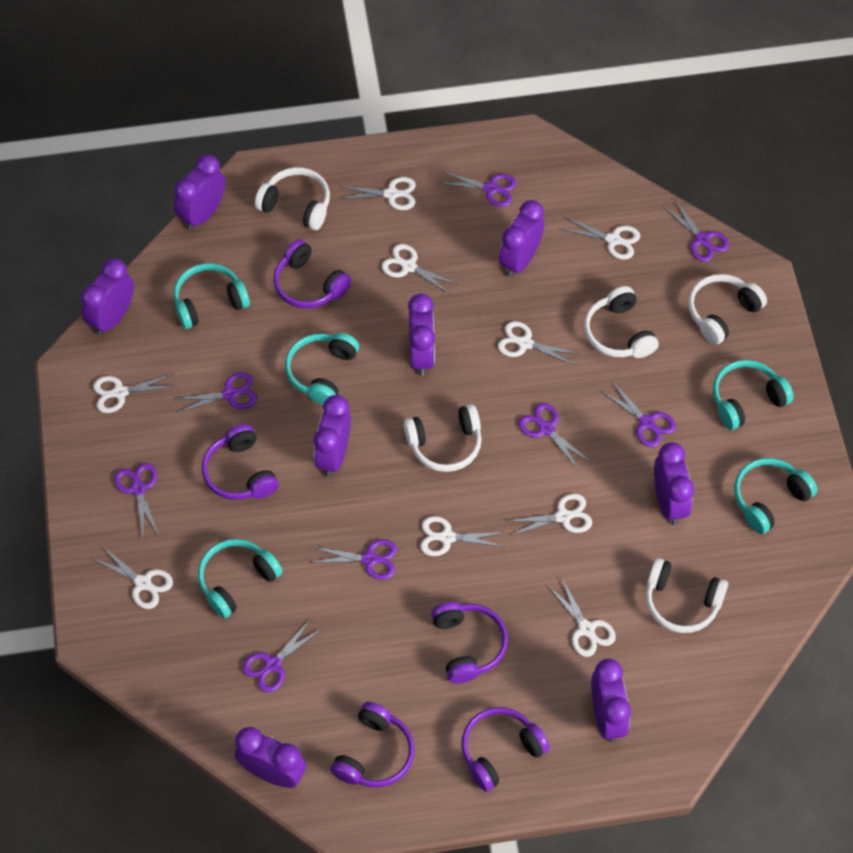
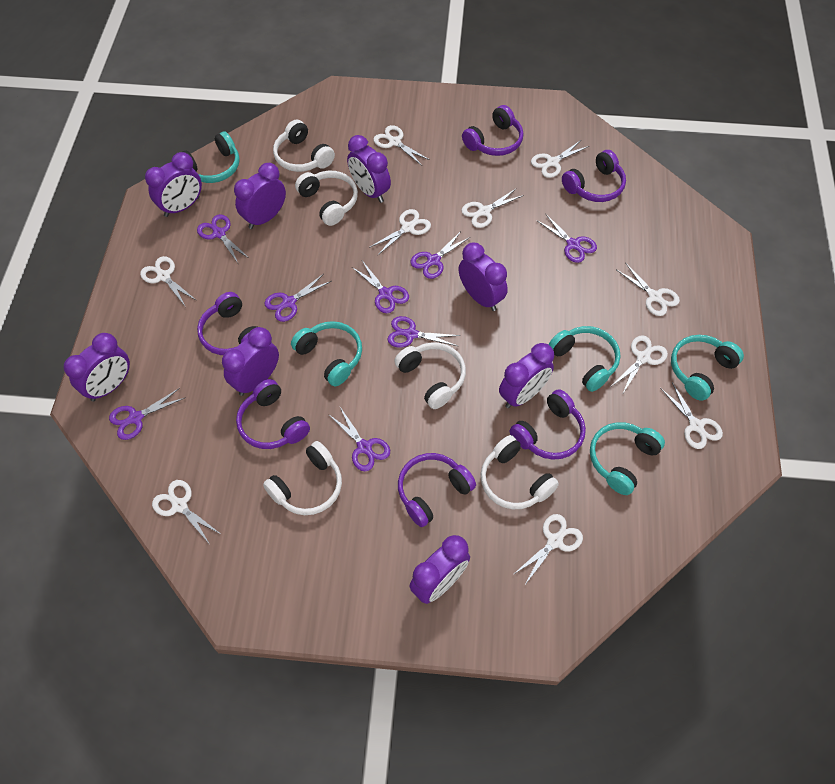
purple headphones: 5 -> 6
white scissors: 9 -> 10

